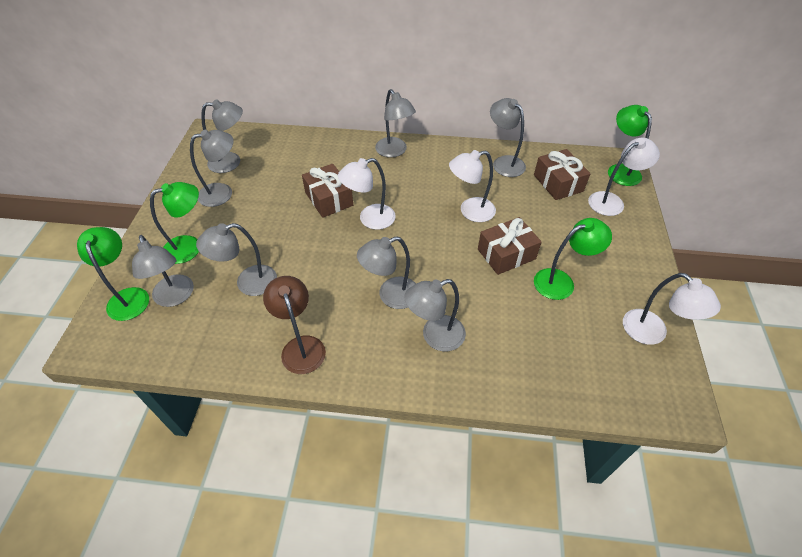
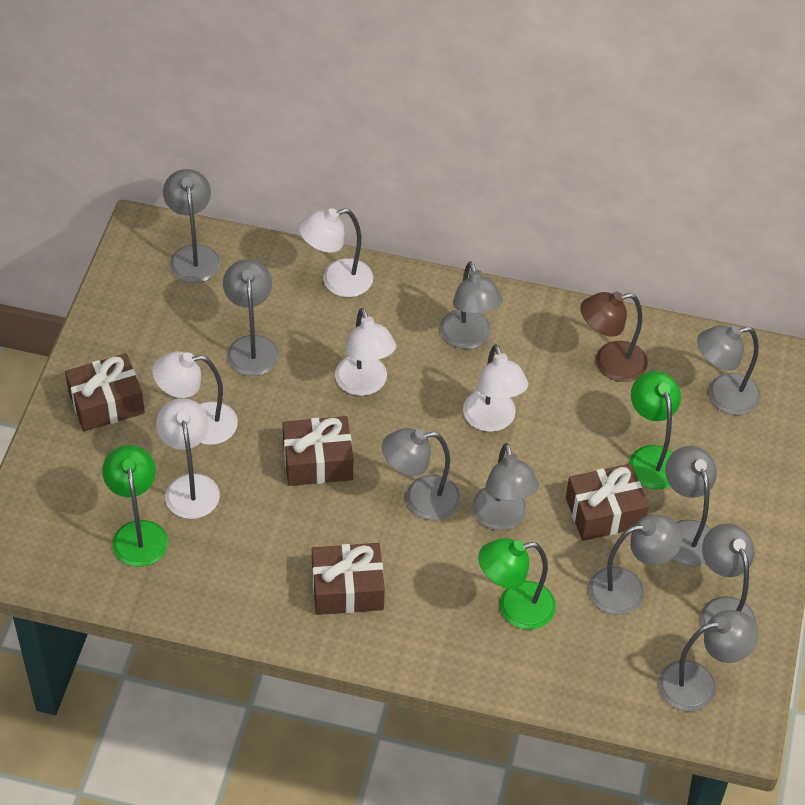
brown gift: 3 -> 4
green lamp: 4 -> 3
grey lamp: 8 -> 10
white lamp: 4 -> 5

